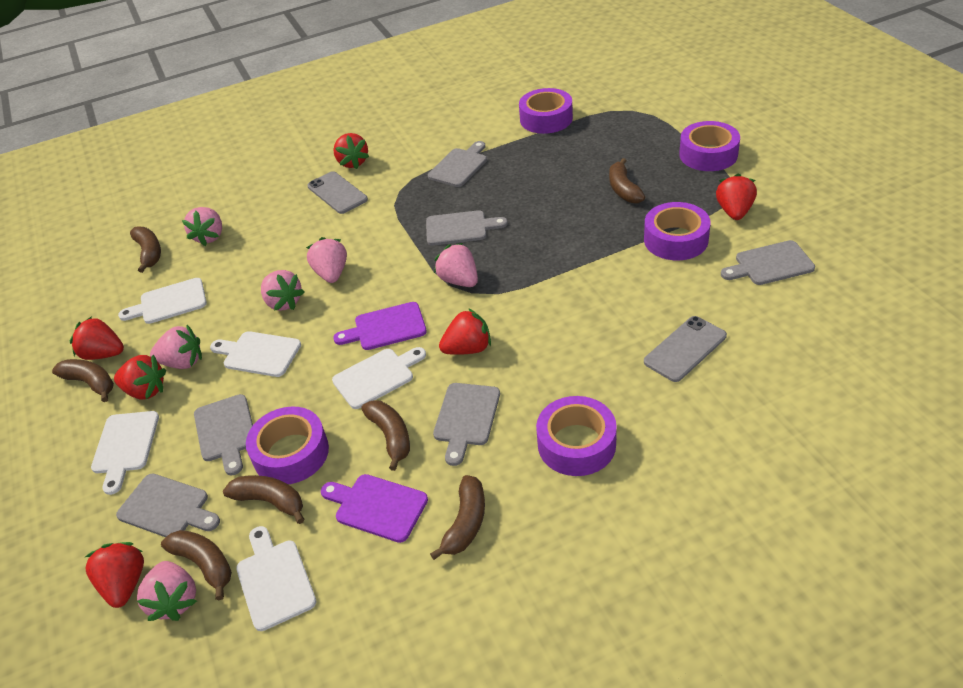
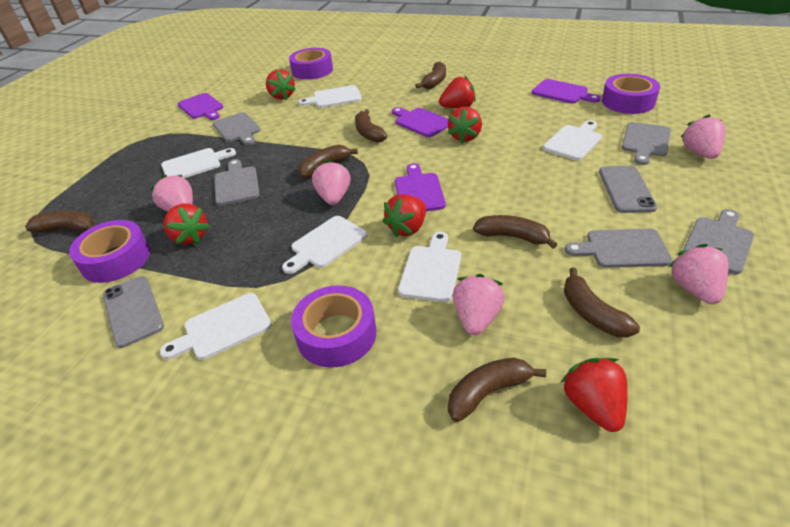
grey cutting board: 6 -> 5
pink strawberry: 6 -> 5
purple cutting board: 2 -> 4
purple tape: 5 -> 4
white cutting board: 5 -> 6

